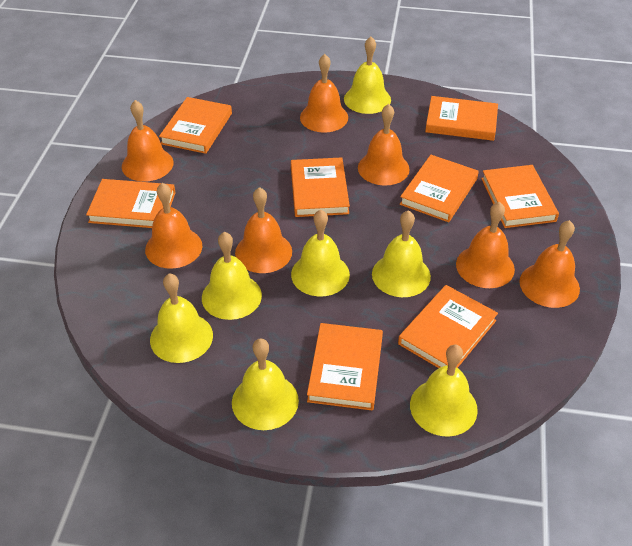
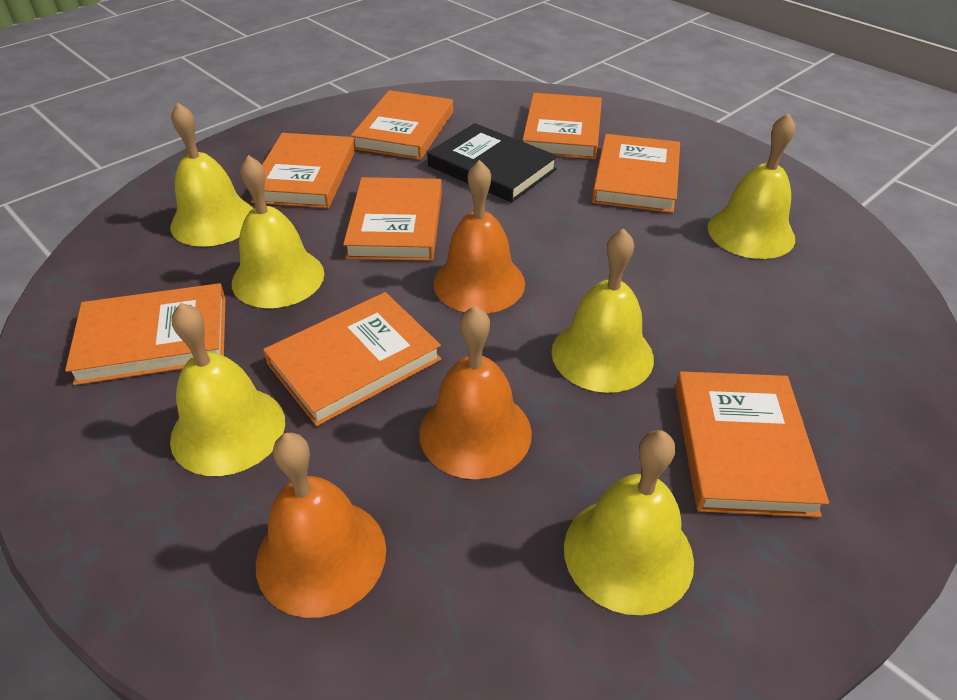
black book: 0 -> 1
orange bell: 7 -> 3
yellow bell: 7 -> 6

